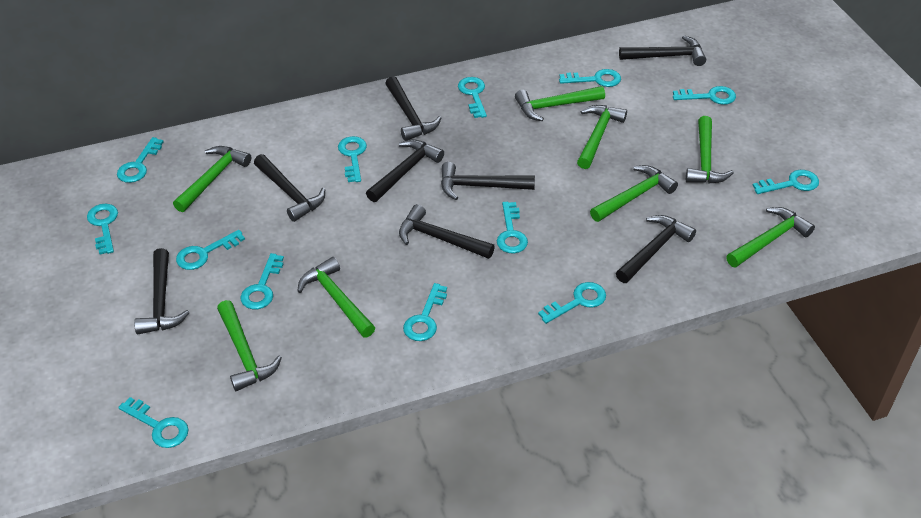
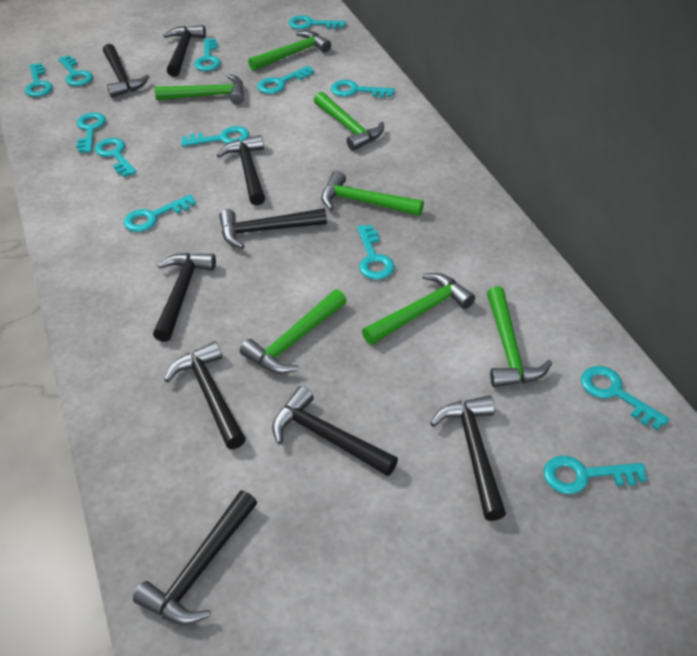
black hammer: 8 -> 9
green hammer: 8 -> 7

